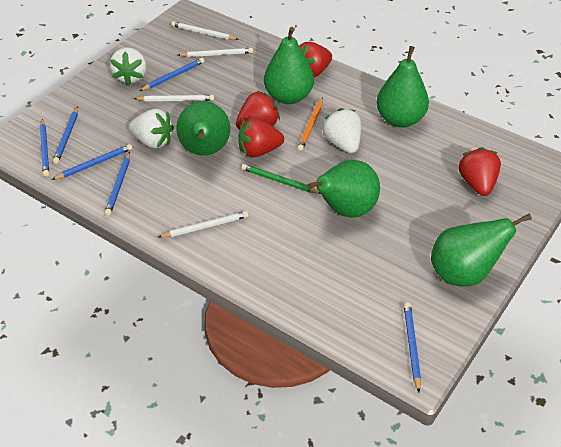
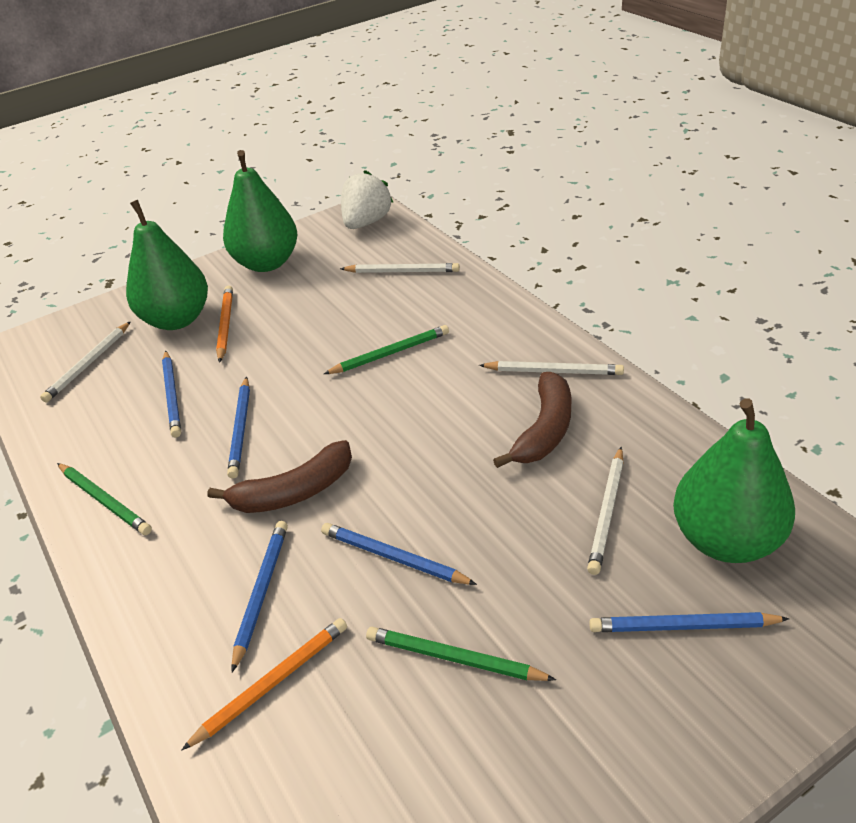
blue pencil: 6 -> 5
brown banana: 0 -> 2
green pear: 5 -> 3
green pencil: 1 -> 3
orange pencil: 1 -> 2
red strawberry: 4 -> 0
white strawberry: 3 -> 1

